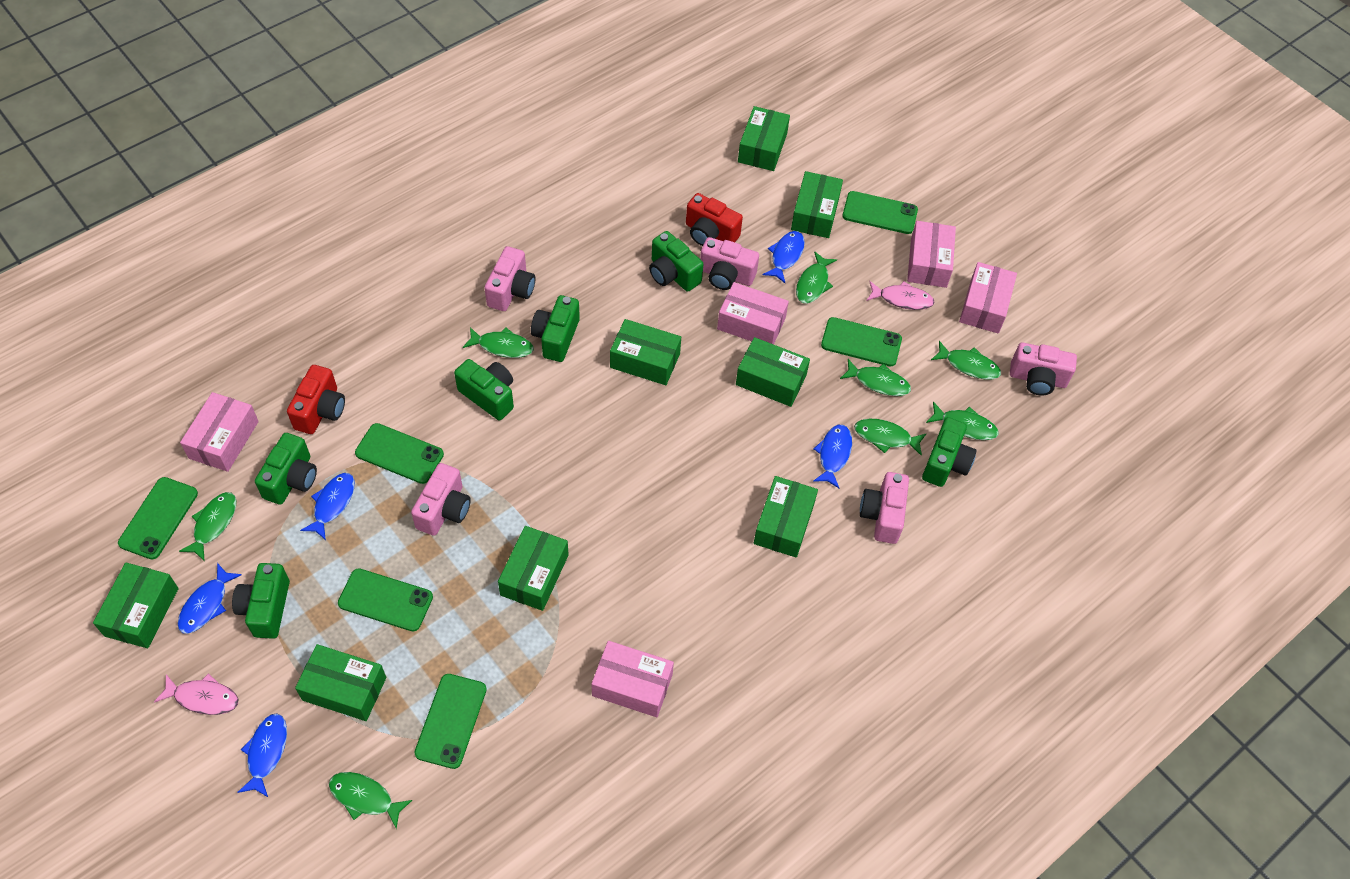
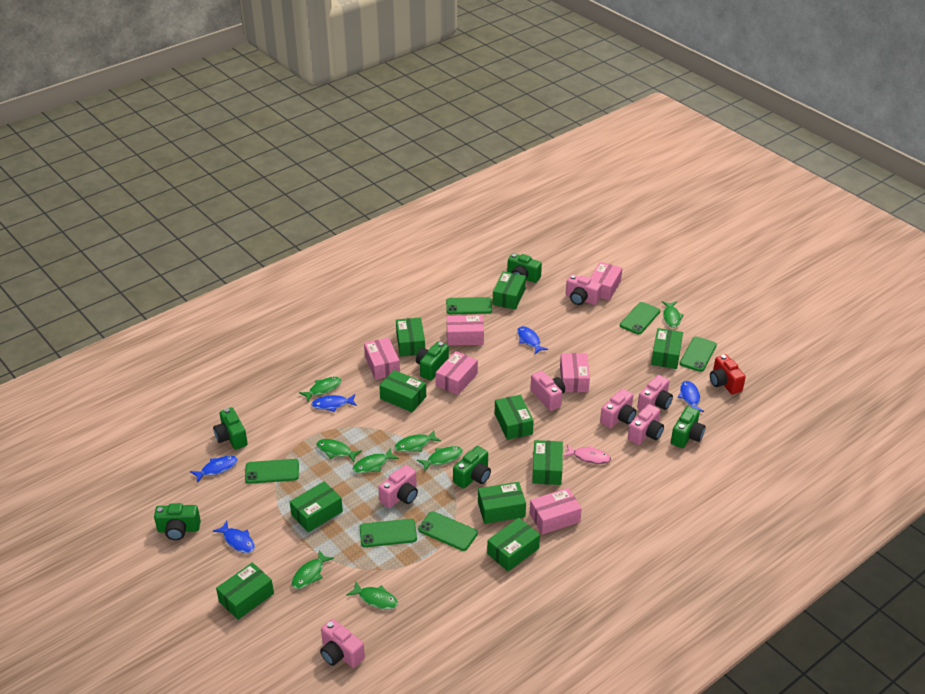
green box: 8 -> 10
pink box: 5 -> 6
pink camera: 5 -> 7
pink fish: 2 -> 1
red camera: 2 -> 1

